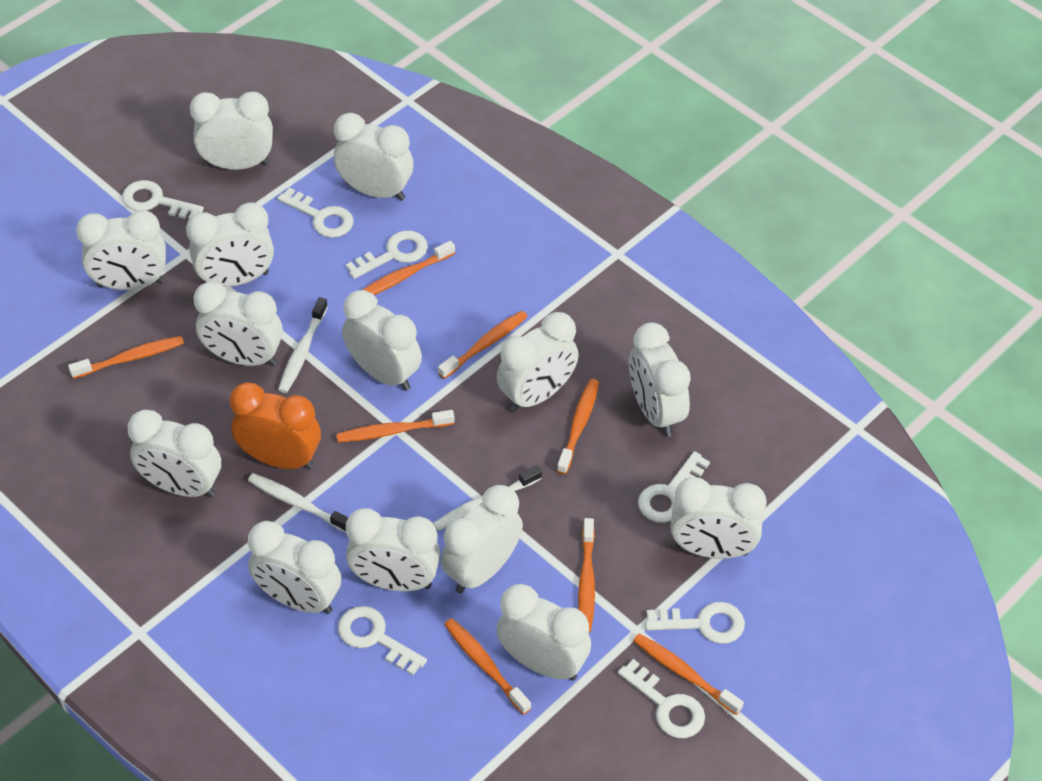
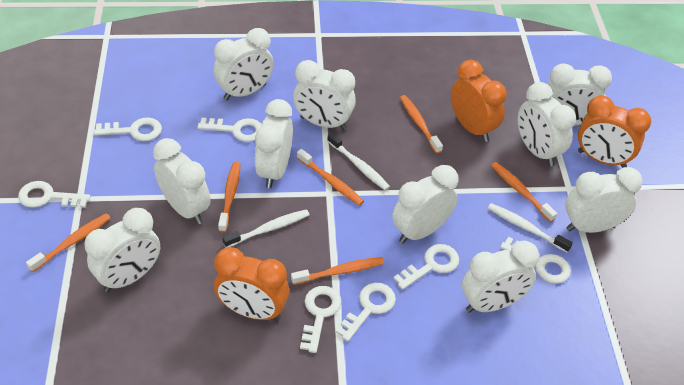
orange clock: 1 -> 3
orange toothbrush: 8 -> 6
white clock: 14 -> 10

